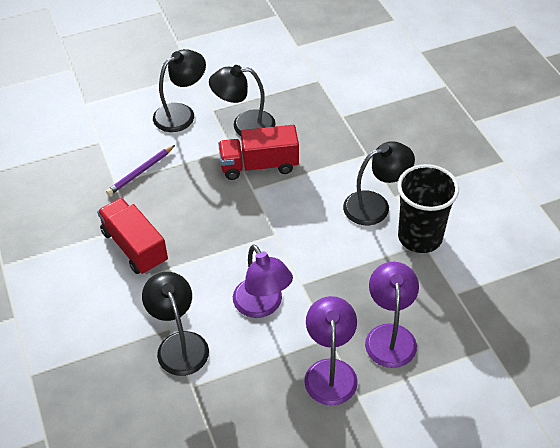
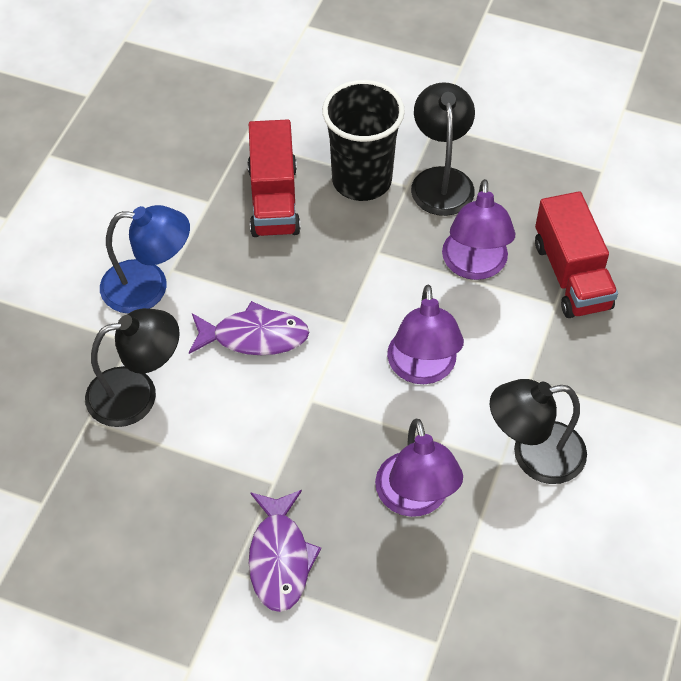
black lamp: 4 -> 3
blue lamp: 0 -> 1
purple fish: 0 -> 2
purple pencil: 1 -> 0

